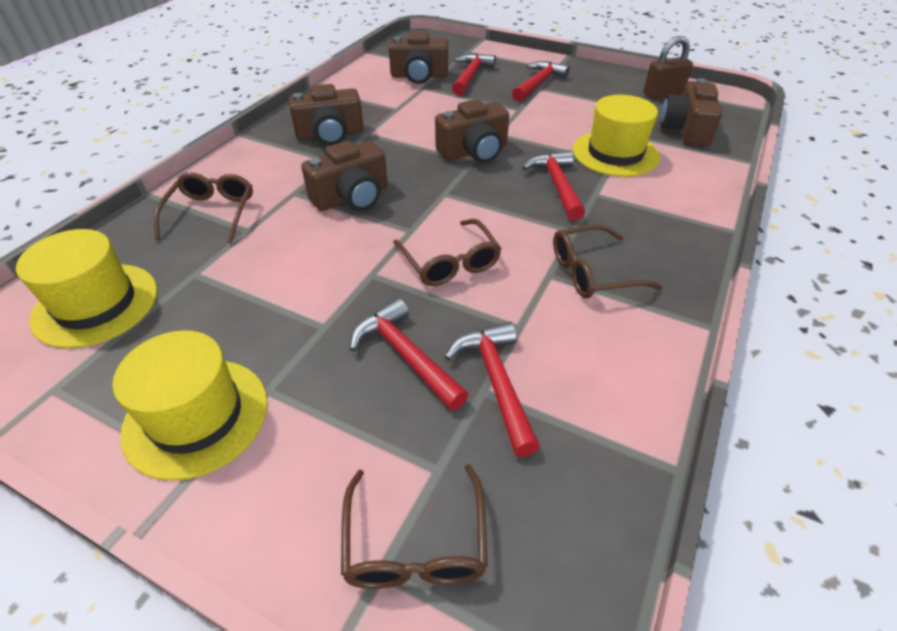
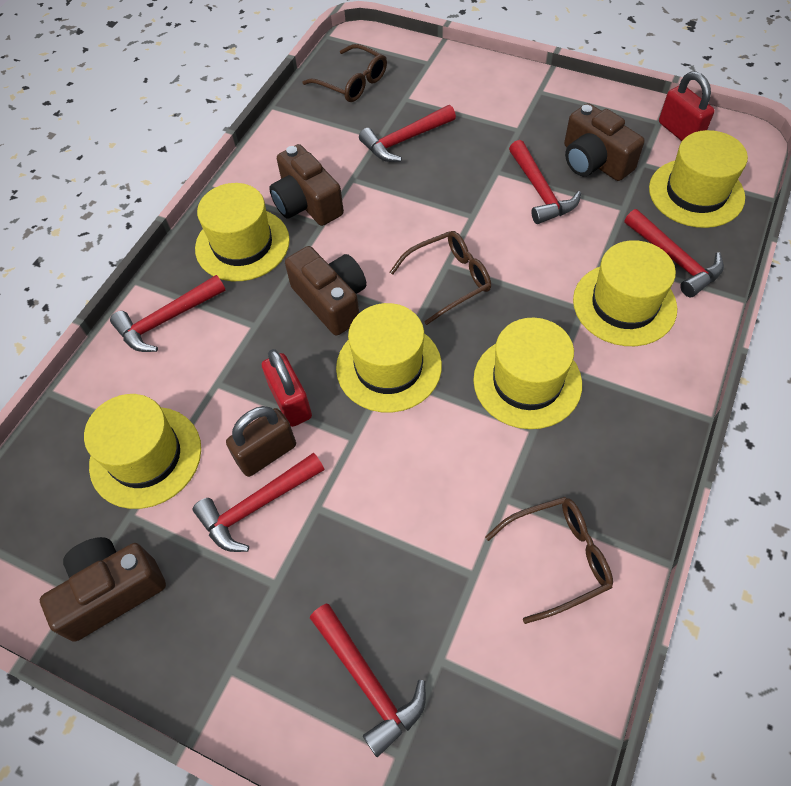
brown camera: 5 -> 4
brown glasses: 4 -> 3
red hammer: 5 -> 6
red padlock: 0 -> 2
yellow hat: 3 -> 6

